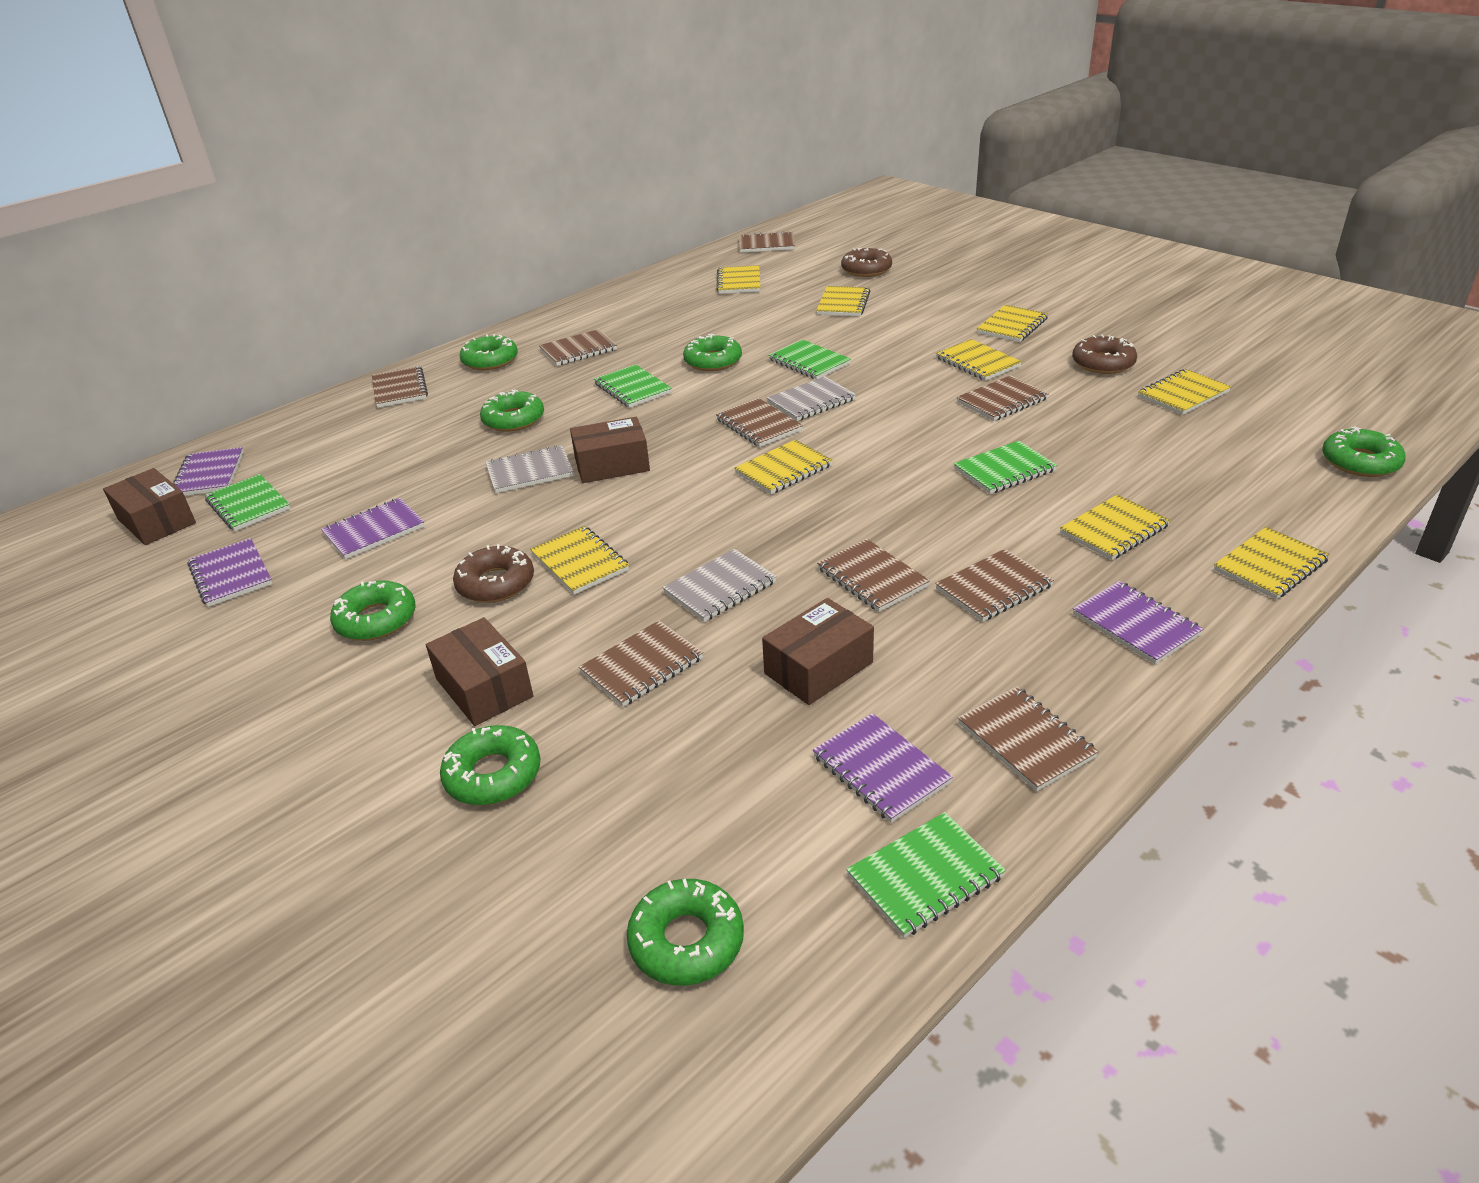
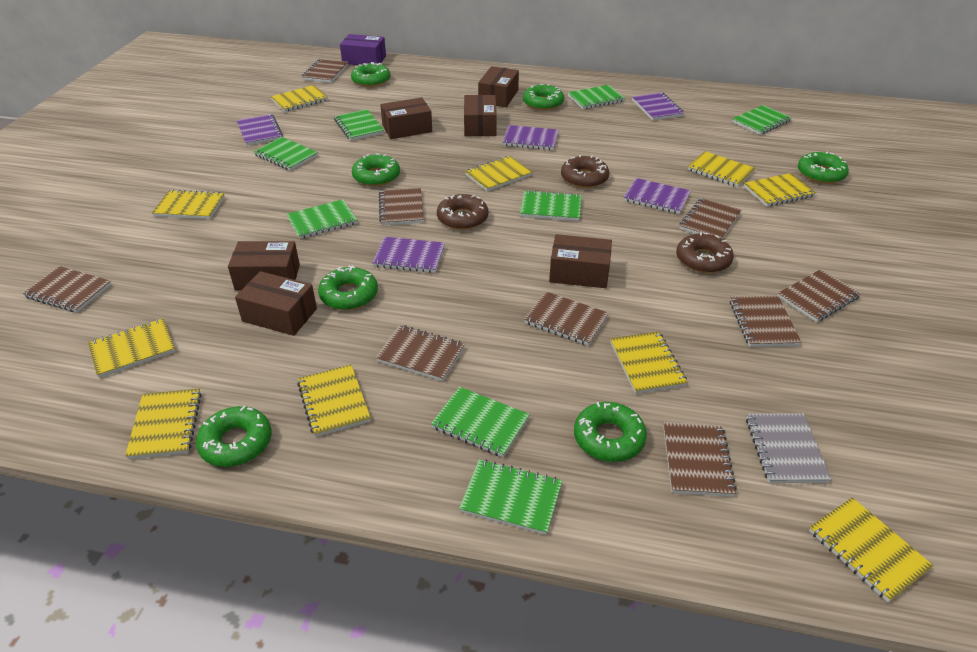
brown box: 4 -> 6
green notebook: 5 -> 8
grey notebook: 3 -> 1
purple box: 0 -> 1
yellow notebook: 9 -> 10

